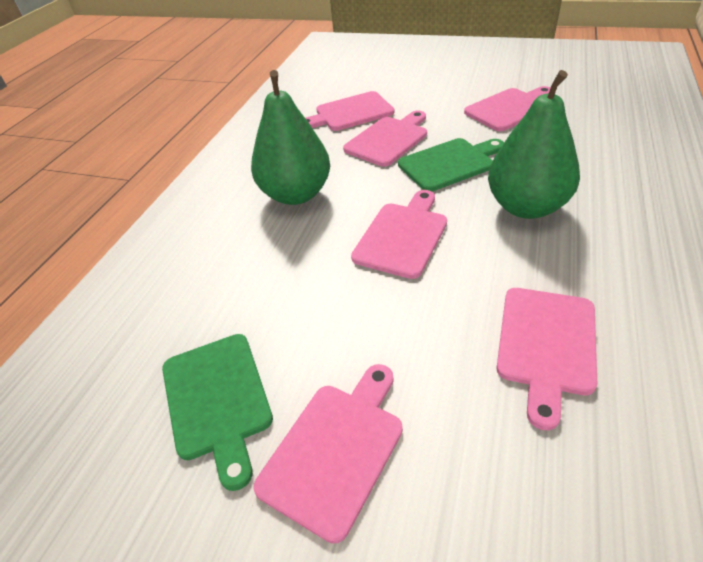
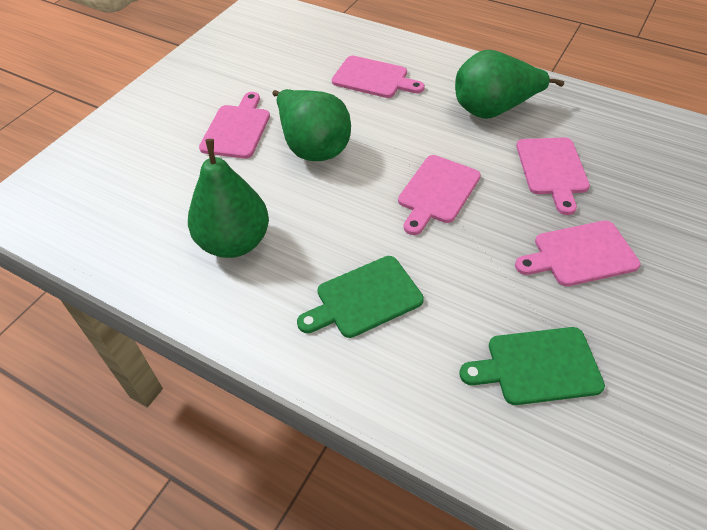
green pear: 2 -> 3
pink cutting board: 6 -> 5

